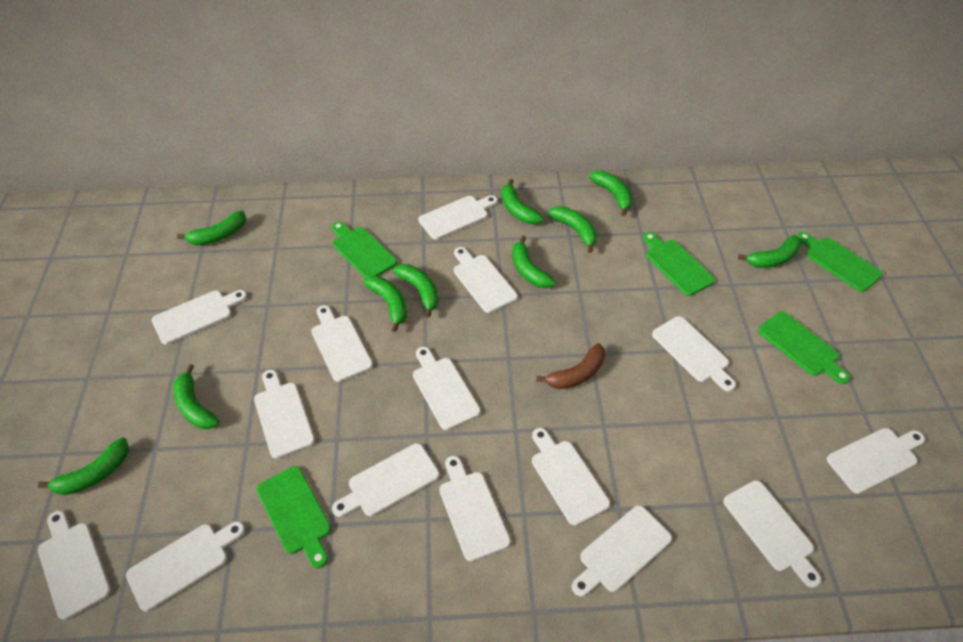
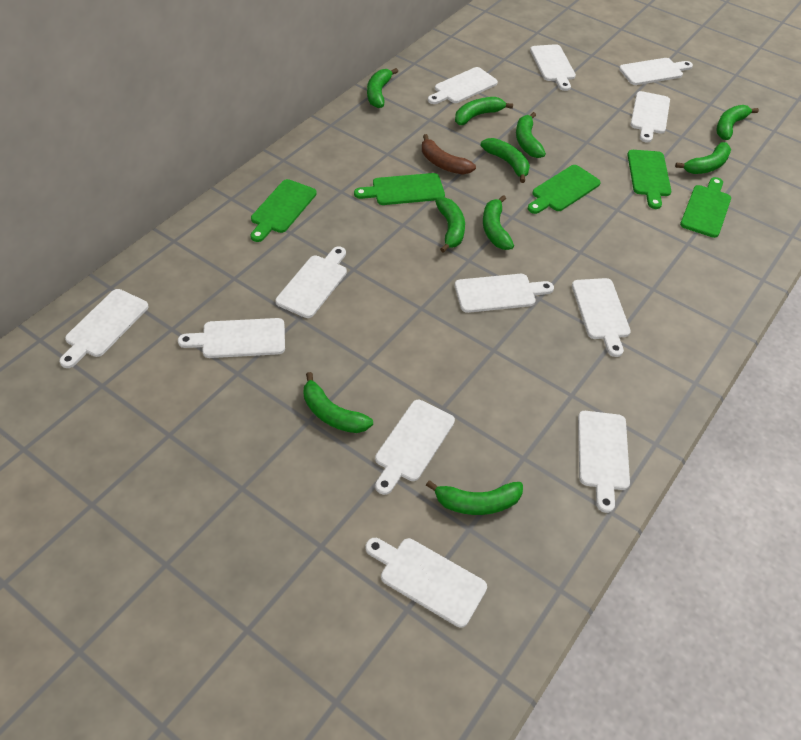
white cutting board: 15 -> 12

